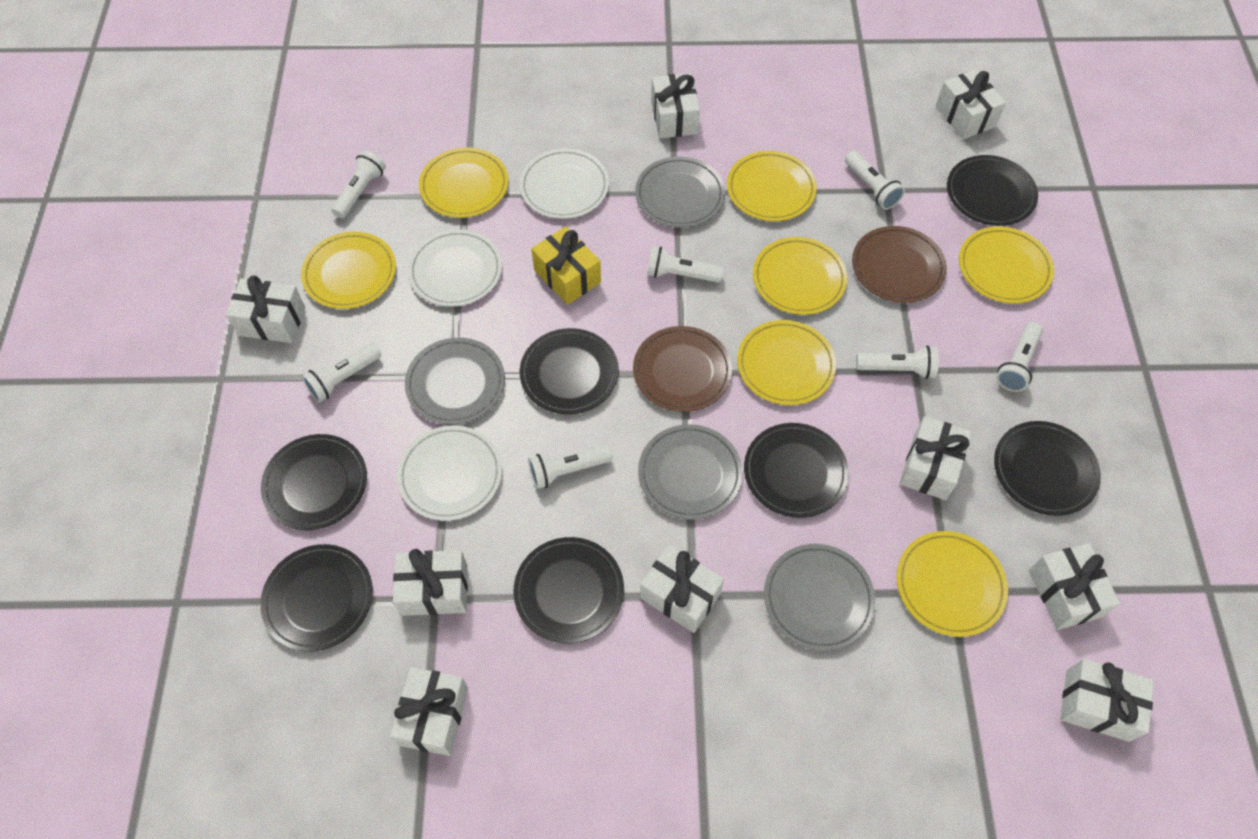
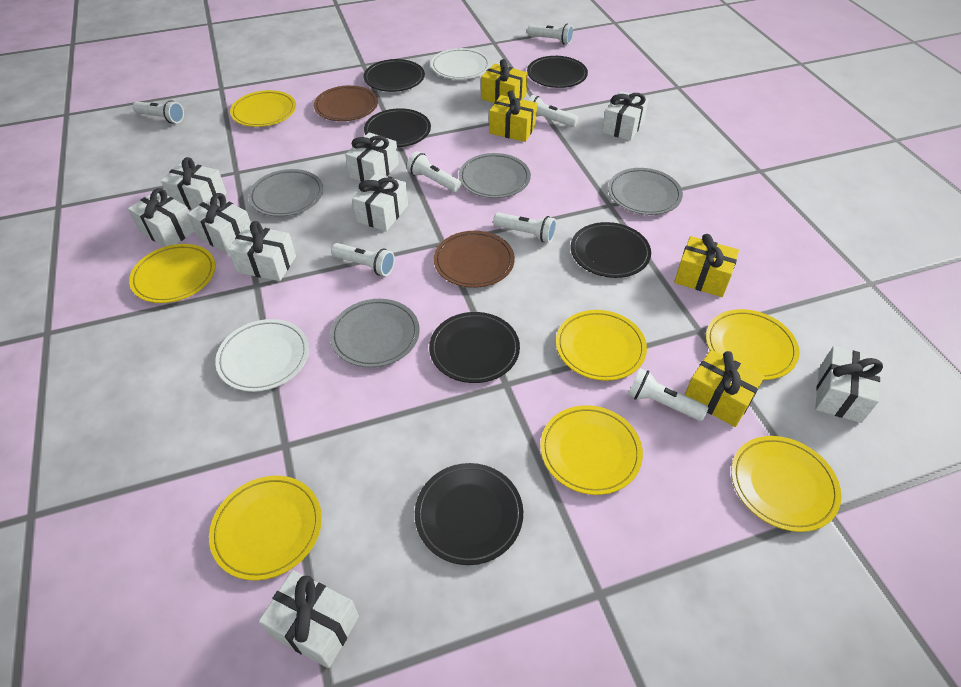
black plate: 7 -> 6
white plate: 3 -> 2
yellow gift: 1 -> 4

